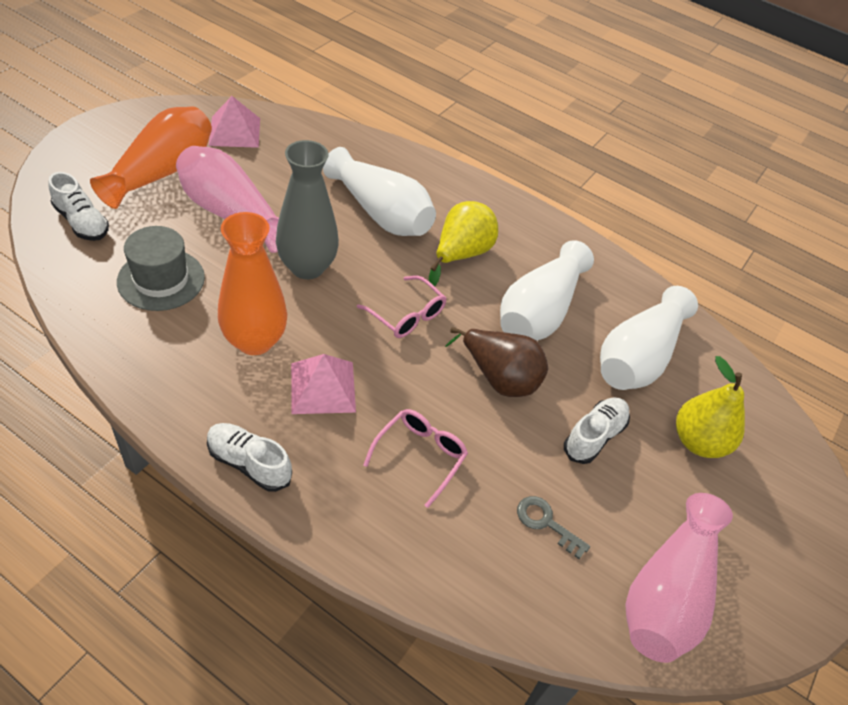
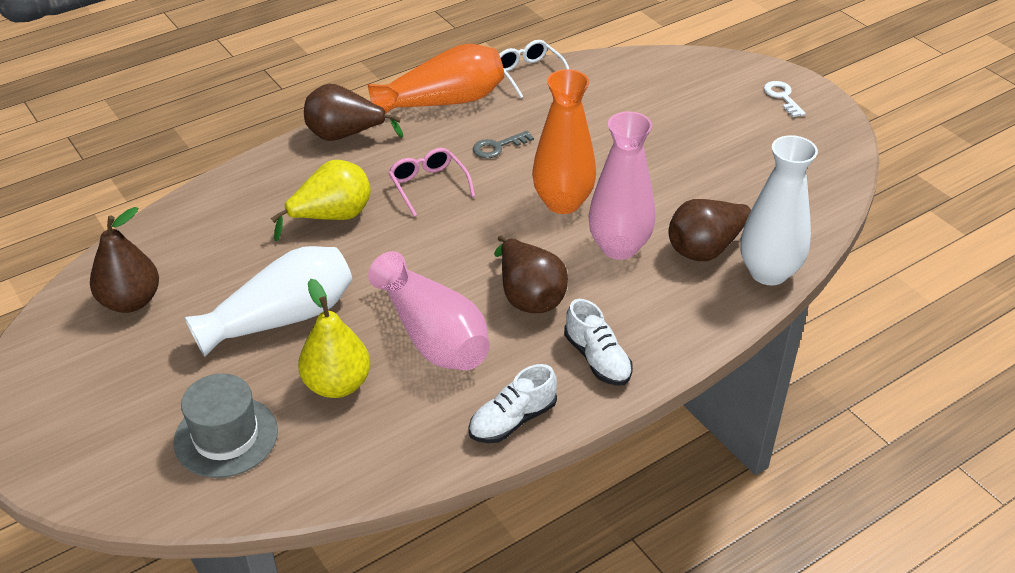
brown pear: 1 -> 4
grey vase: 1 -> 0
pink glasses: 2 -> 1
pink pyramid: 2 -> 0
white glasses: 0 -> 1
white key: 0 -> 1
white shoe: 3 -> 2
white vase: 3 -> 2

